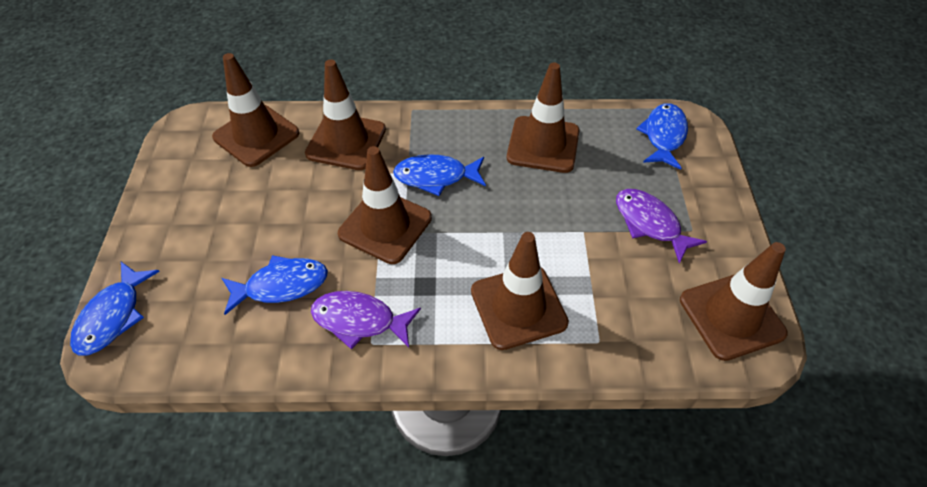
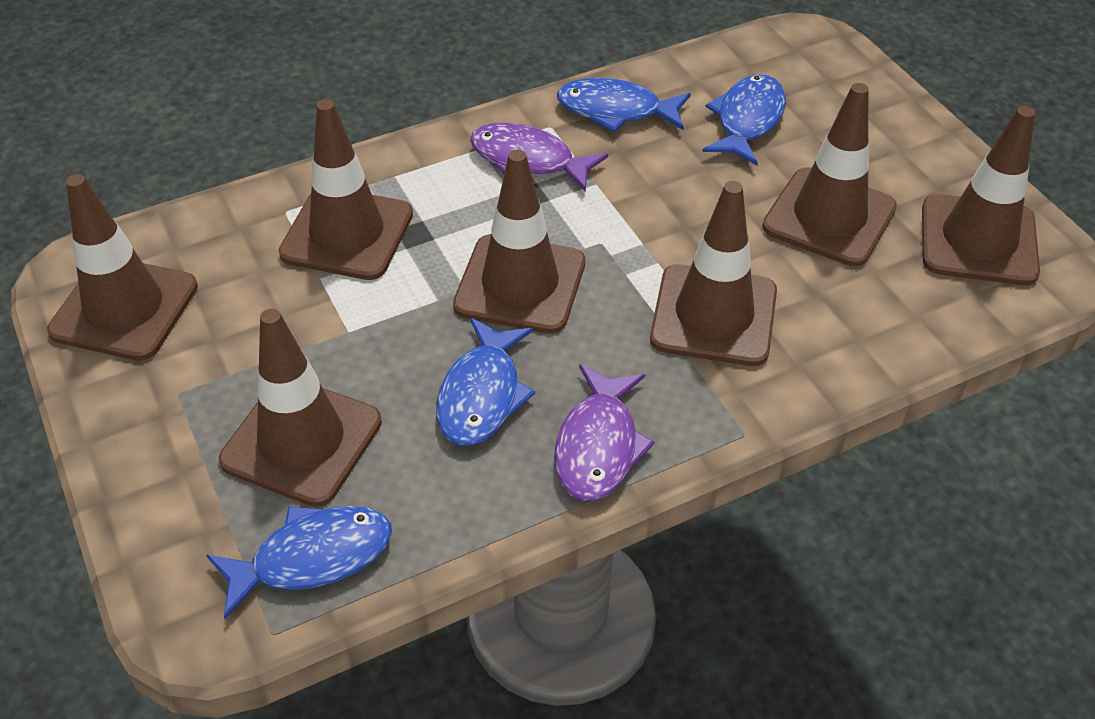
brown traffic cone: 6 -> 7

